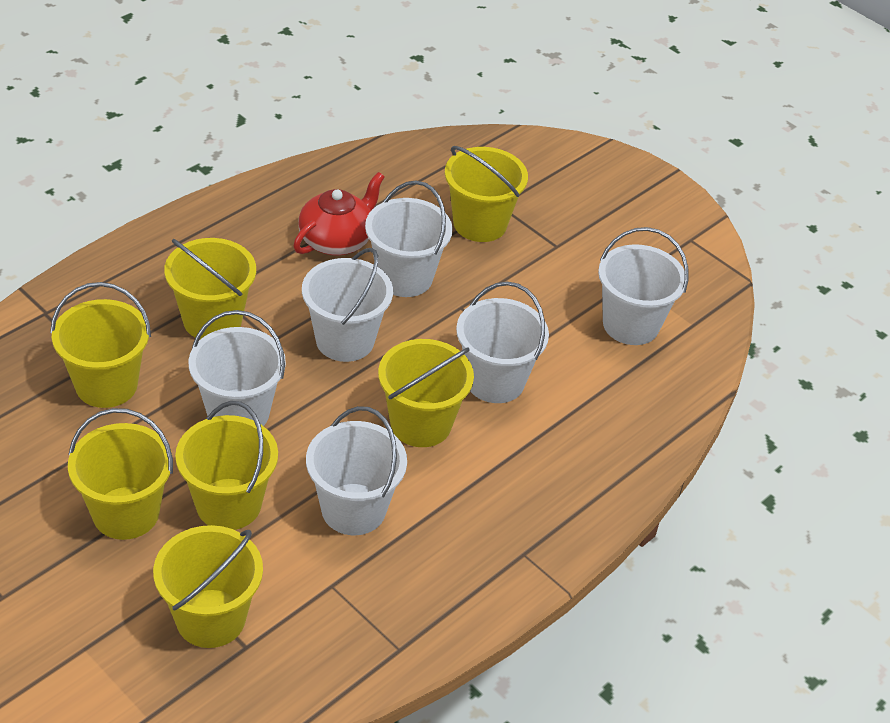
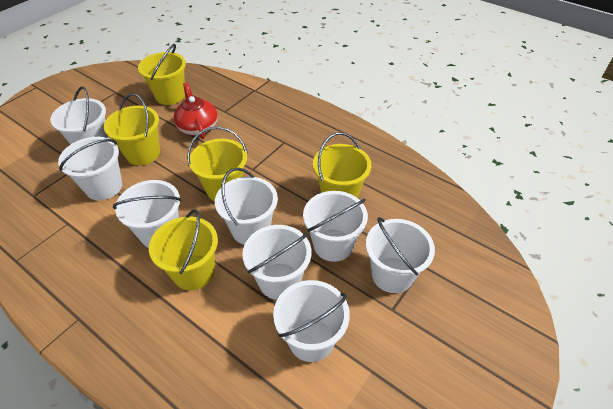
white bucket: 6 -> 8
yellow bucket: 7 -> 5

